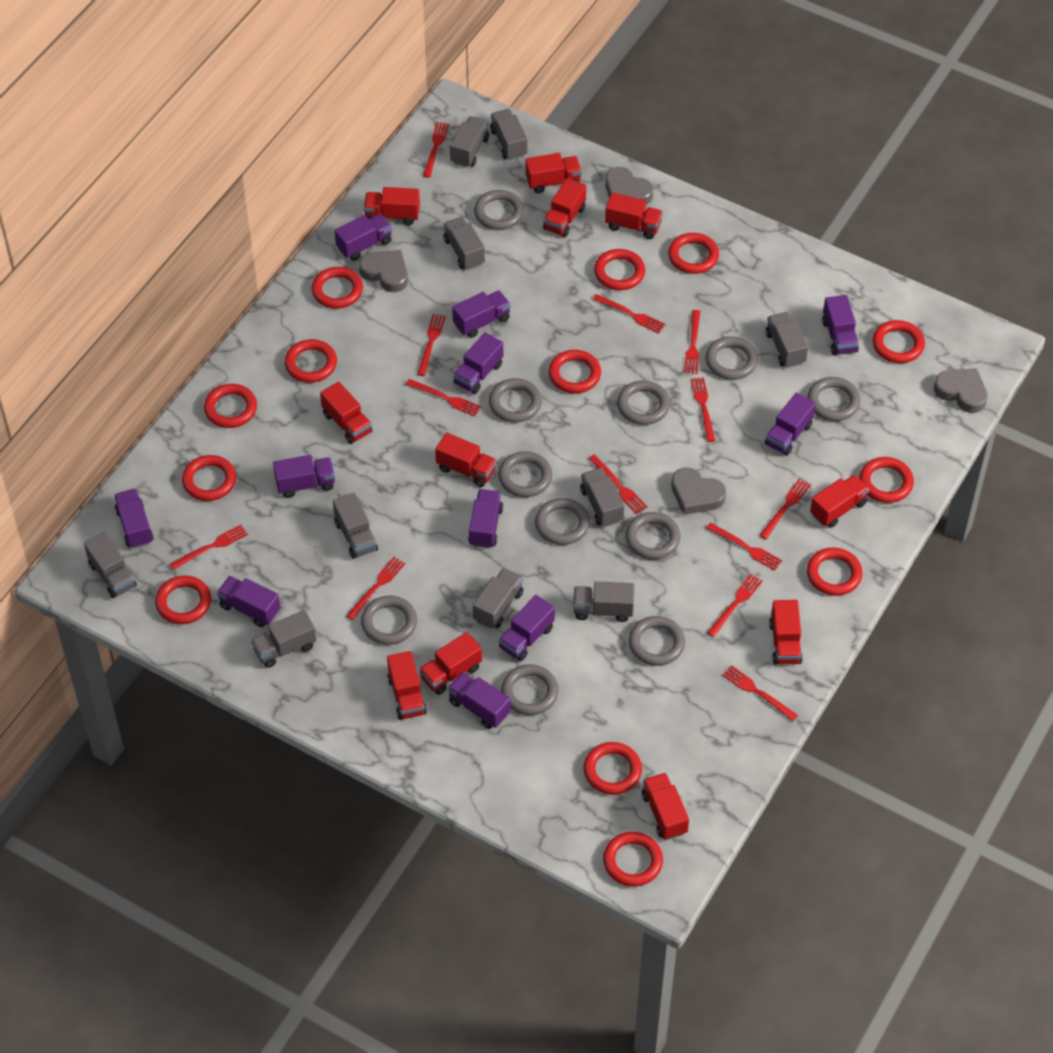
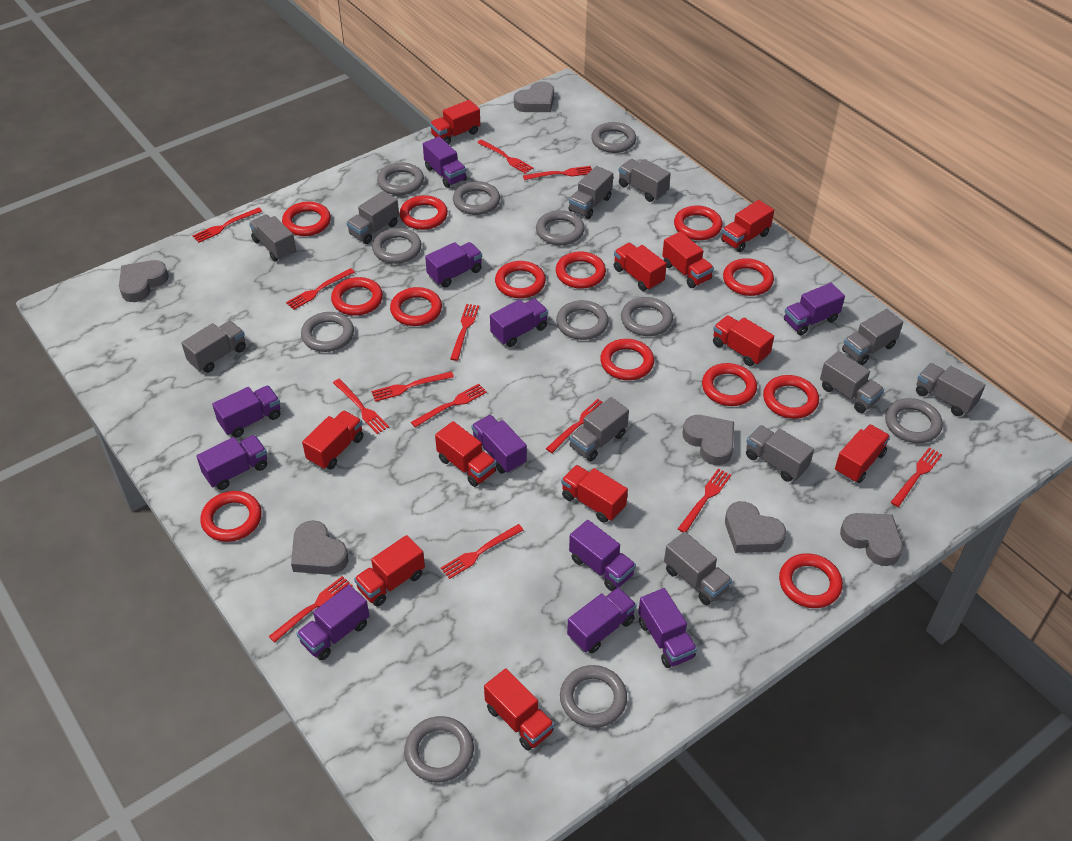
grey heart: 4 -> 6
grey truck: 10 -> 11

